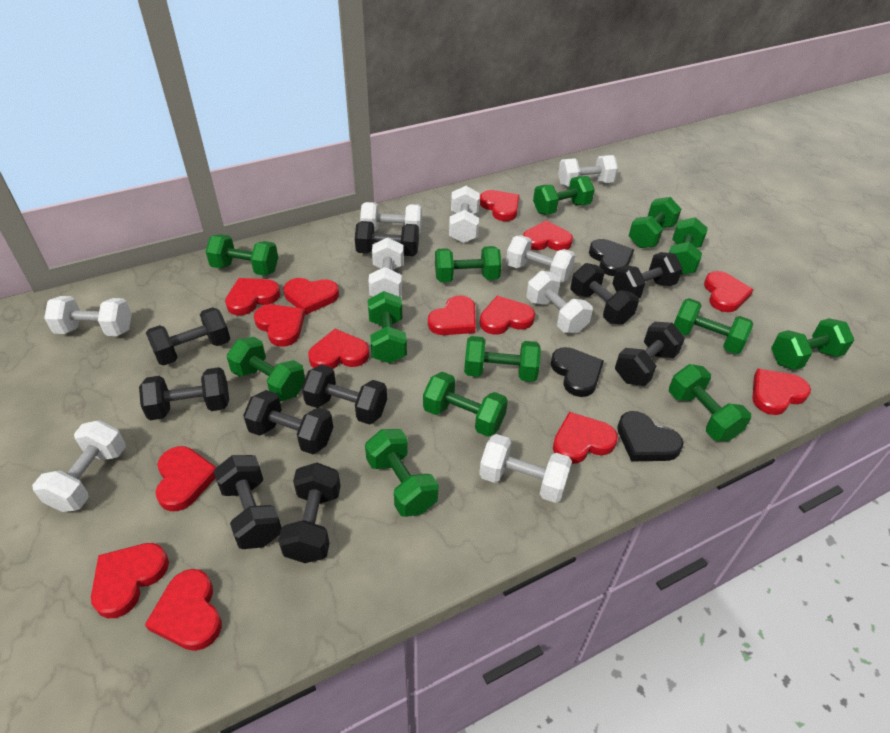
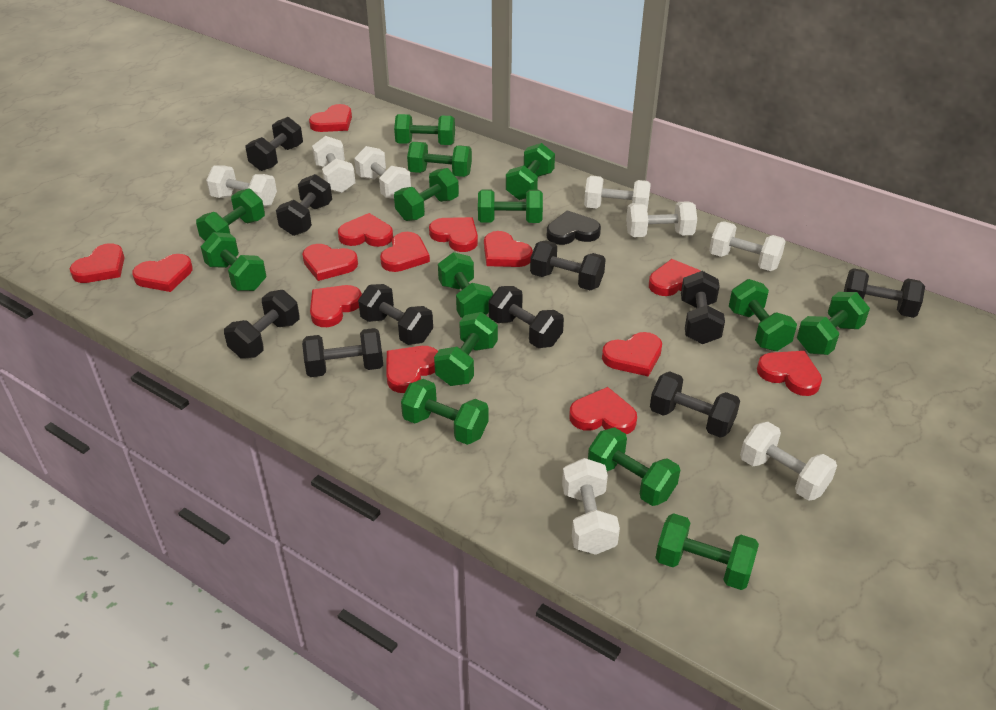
black heart: 3 -> 1
green dumbbell: 13 -> 14
white dumbbell: 9 -> 8

